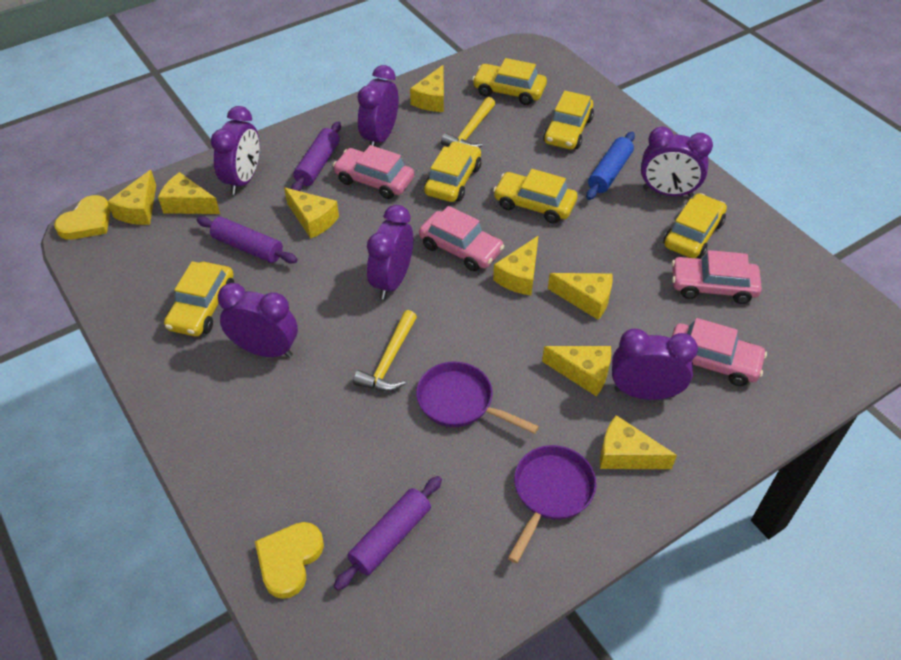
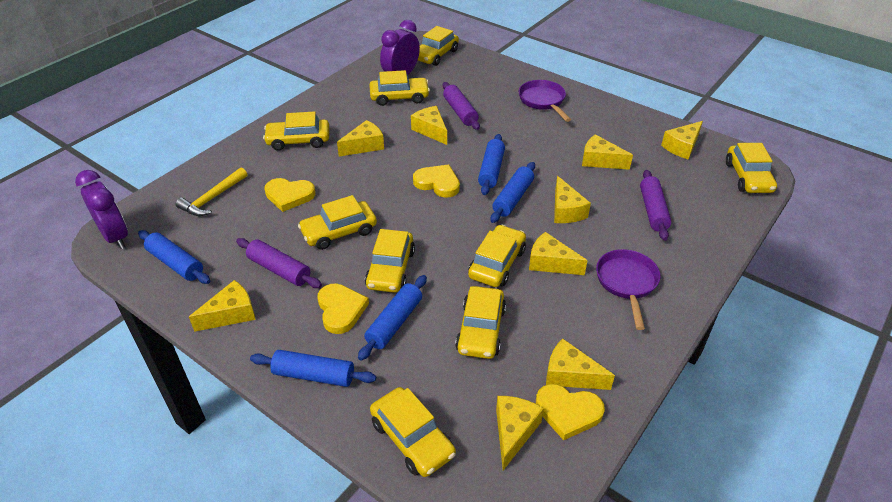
blue rolling pin: 1 -> 5
pink car: 4 -> 0
purple clock: 6 -> 2
yellow car: 6 -> 9
yellow cheese: 8 -> 9
yellow hammer: 2 -> 1
yellow heart: 2 -> 4

